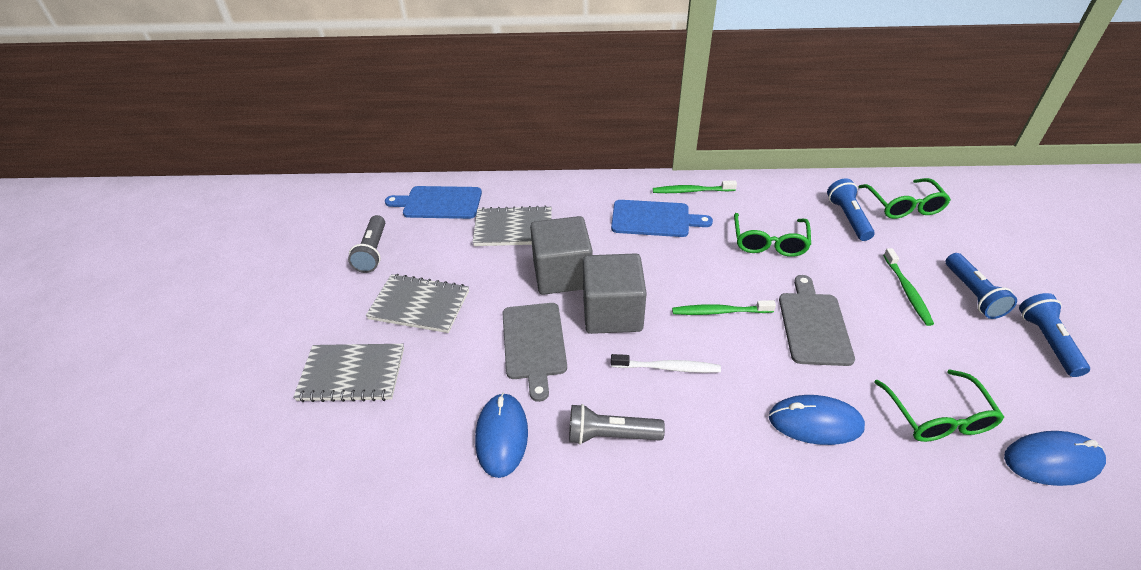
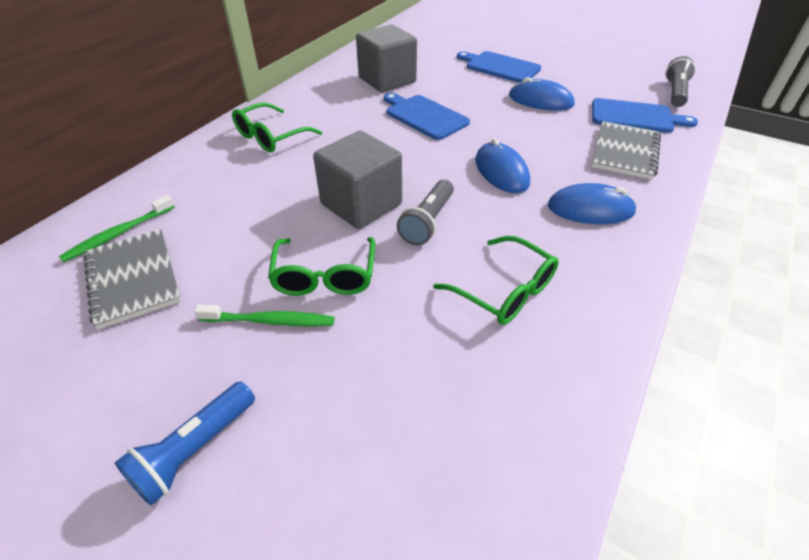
blue cutting board: 2 -> 3
blue flashlight: 3 -> 1
green toothbrush: 3 -> 2
grey cutting board: 2 -> 0
grey notebook: 3 -> 2
white toothbrush: 1 -> 0

